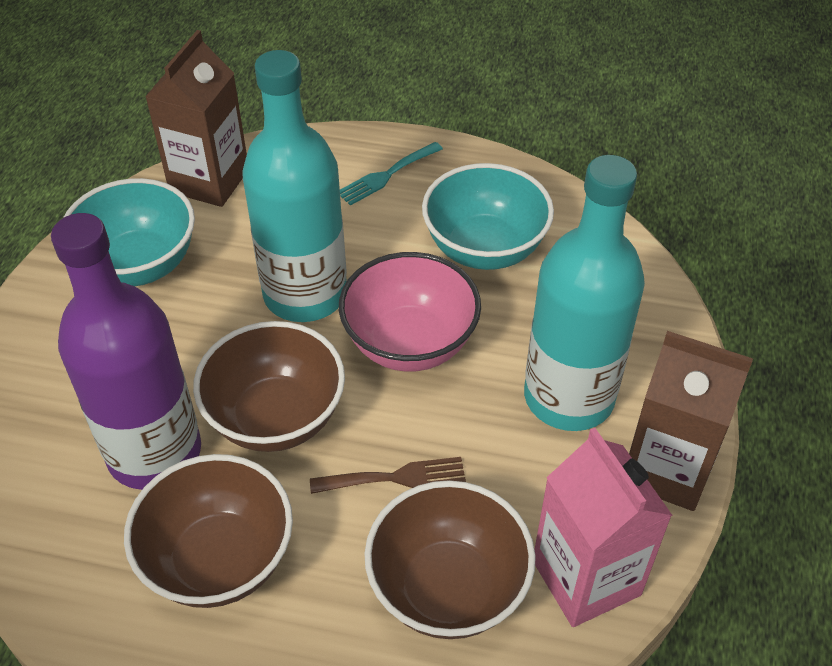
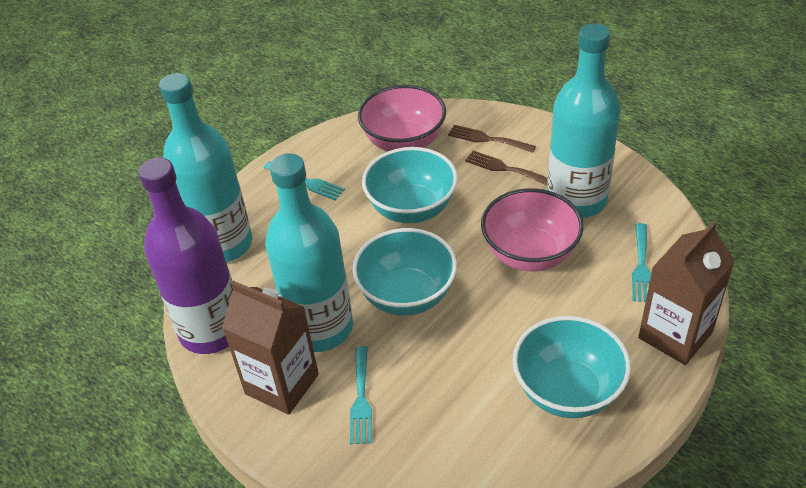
brown bowl: 3 -> 0
brown fork: 1 -> 2
pink bowl: 1 -> 2
pink carton: 1 -> 0
turquoise bottle: 2 -> 3
turquoise bowl: 2 -> 3
turquoise fork: 1 -> 3

